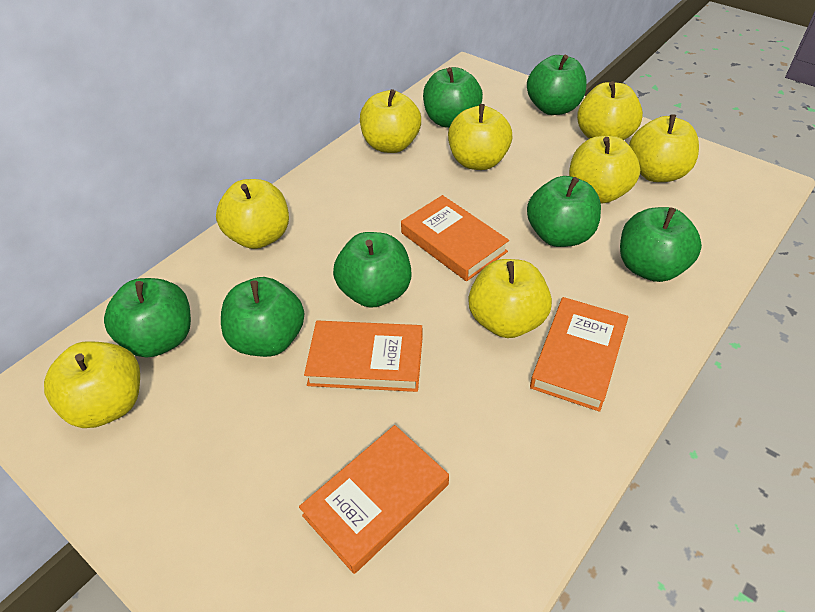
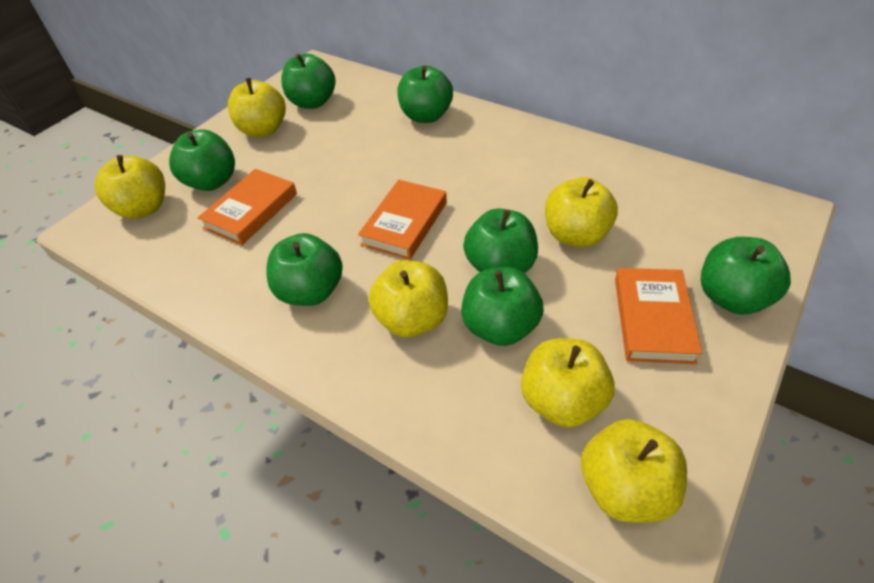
orange book: 4 -> 3
yellow apple: 8 -> 6

